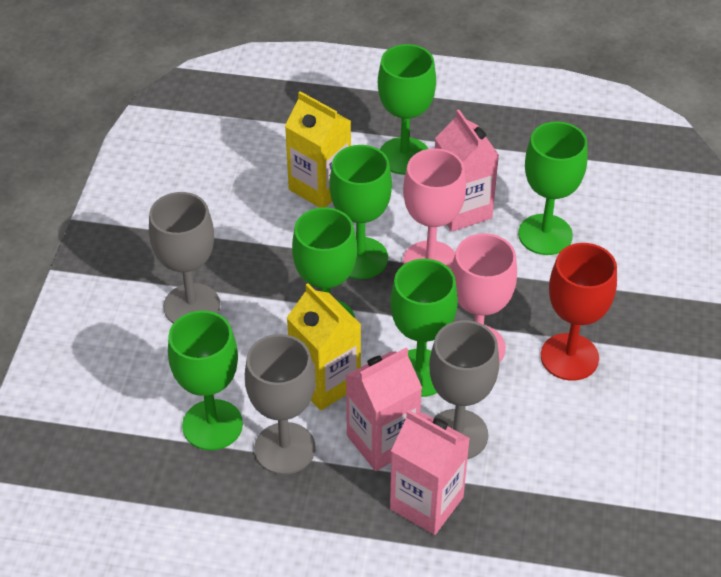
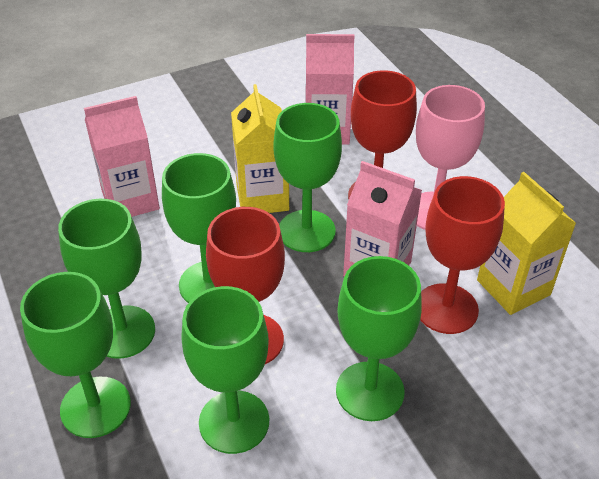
grey goblet: 3 -> 0
pink goblet: 2 -> 1
red goblet: 1 -> 3

